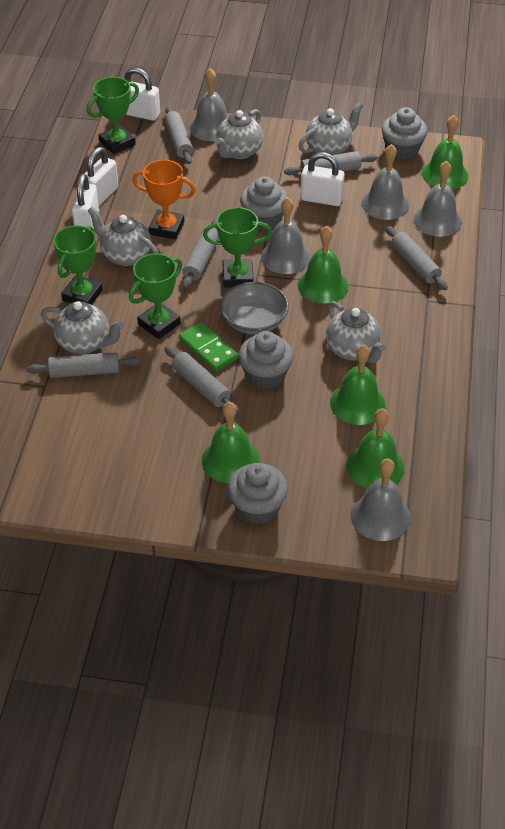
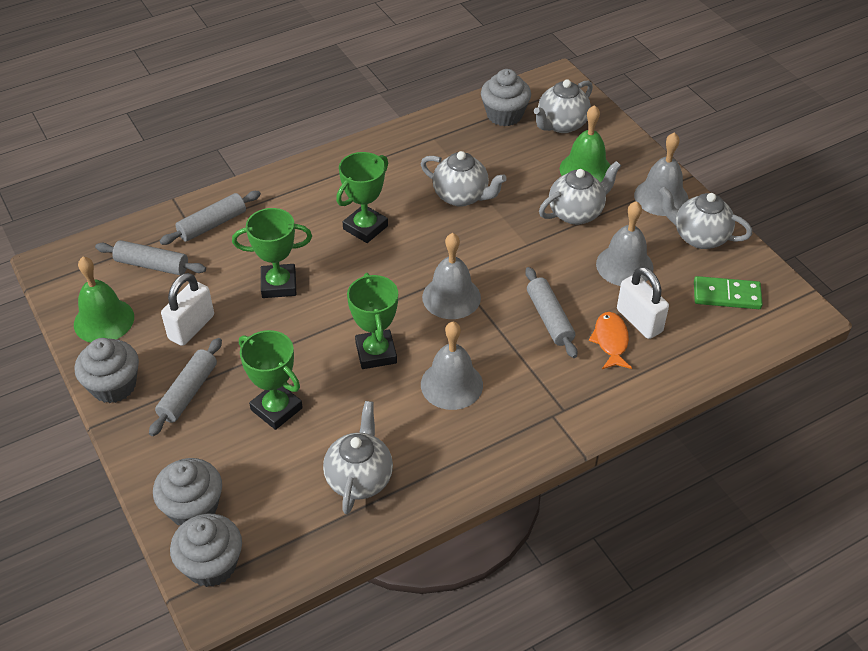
green bell: 5 -> 2
grey bell: 5 -> 4
grey bowl: 1 -> 0
grey rolling pin: 6 -> 4
orange fish: 0 -> 1
orange trophy: 1 -> 0
white padlock: 4 -> 2

